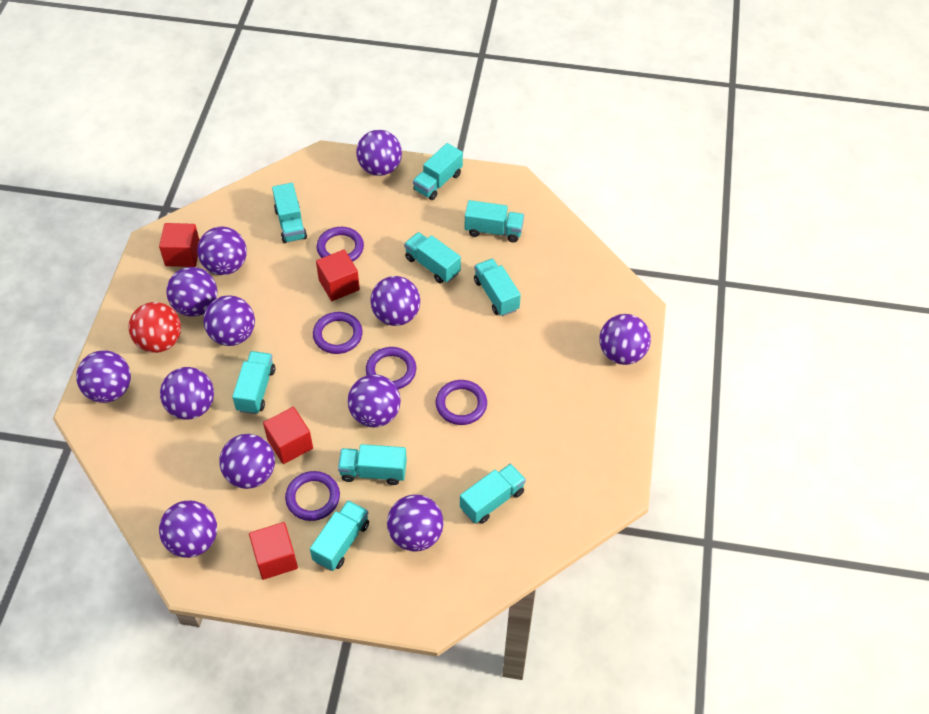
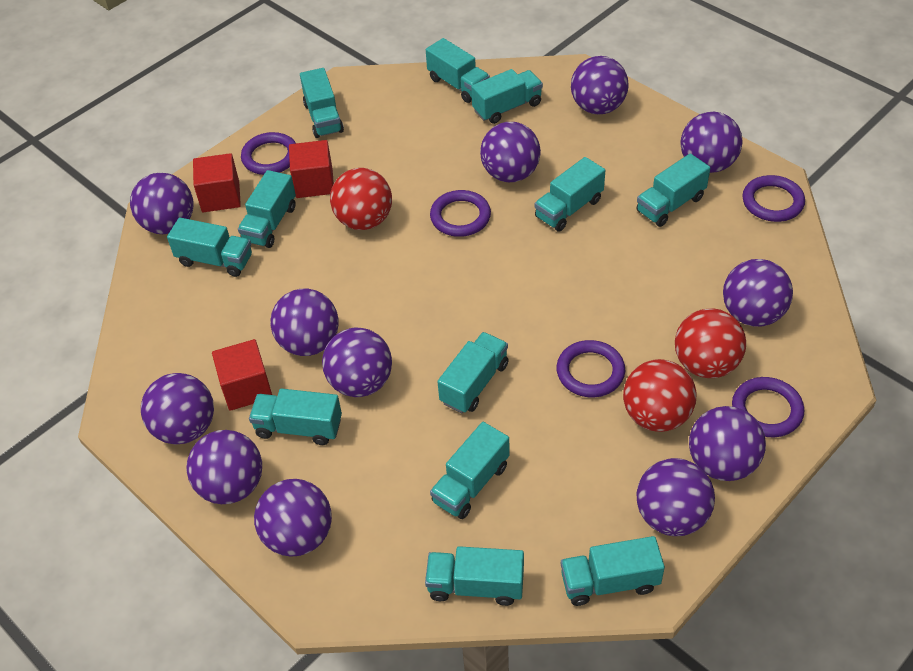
red ball: 1 -> 3
red cube: 4 -> 3
turquoise truck: 9 -> 12

